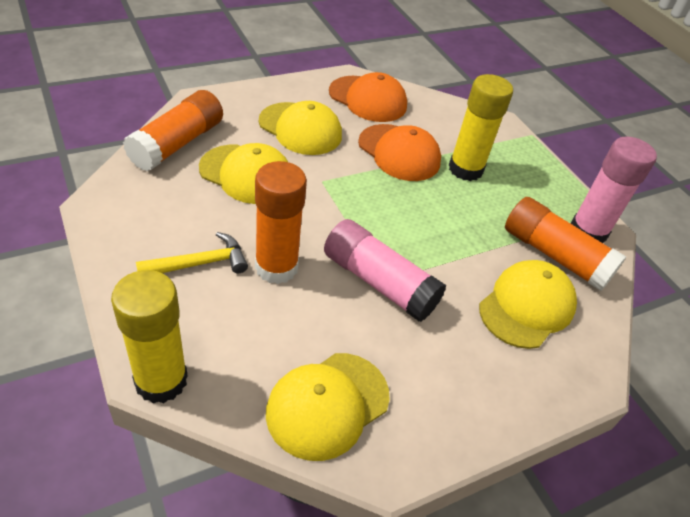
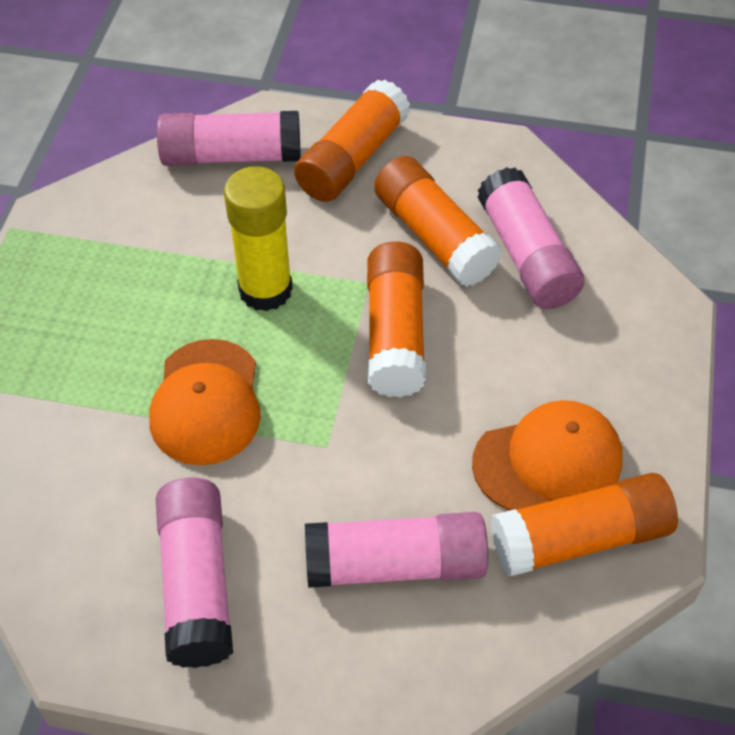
orange glue stick: 3 -> 4
pink glue stick: 2 -> 4
yellow cap: 4 -> 0
yellow glue stick: 2 -> 1
yellow hammer: 1 -> 0

